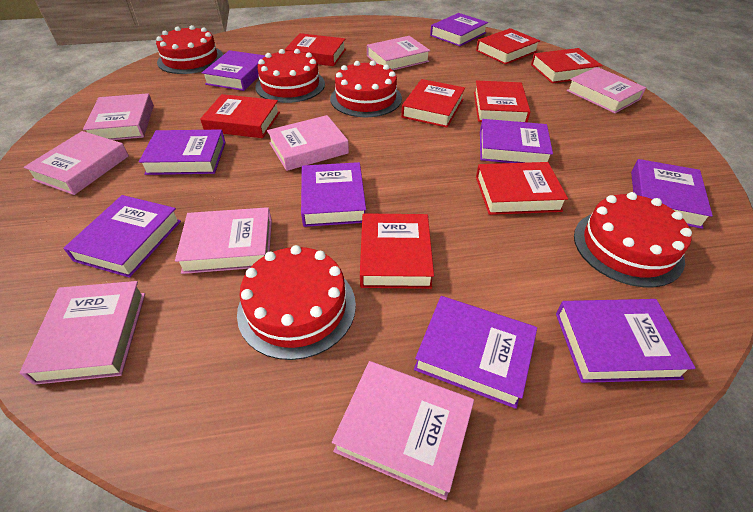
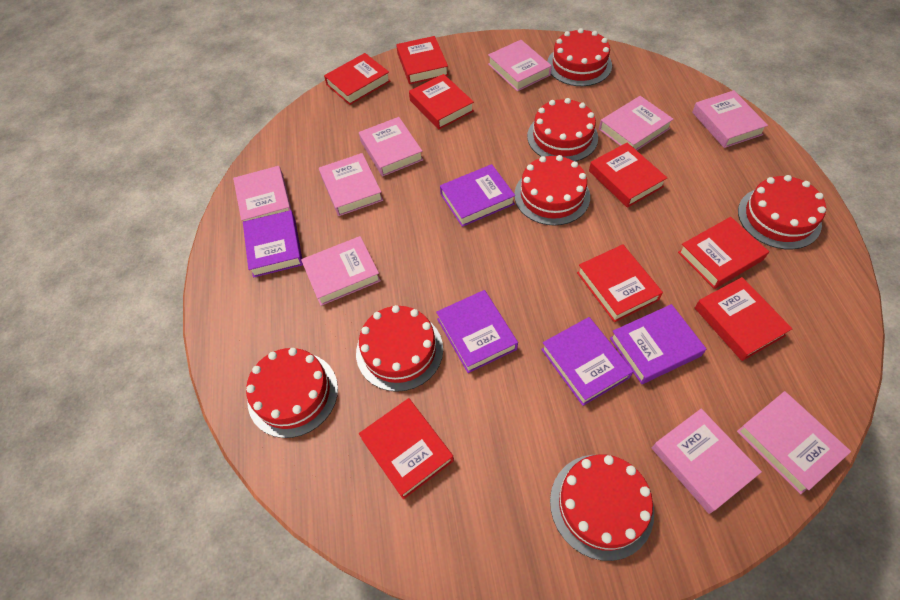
pink book: 8 -> 9
purple book: 9 -> 5
red cake: 5 -> 7

